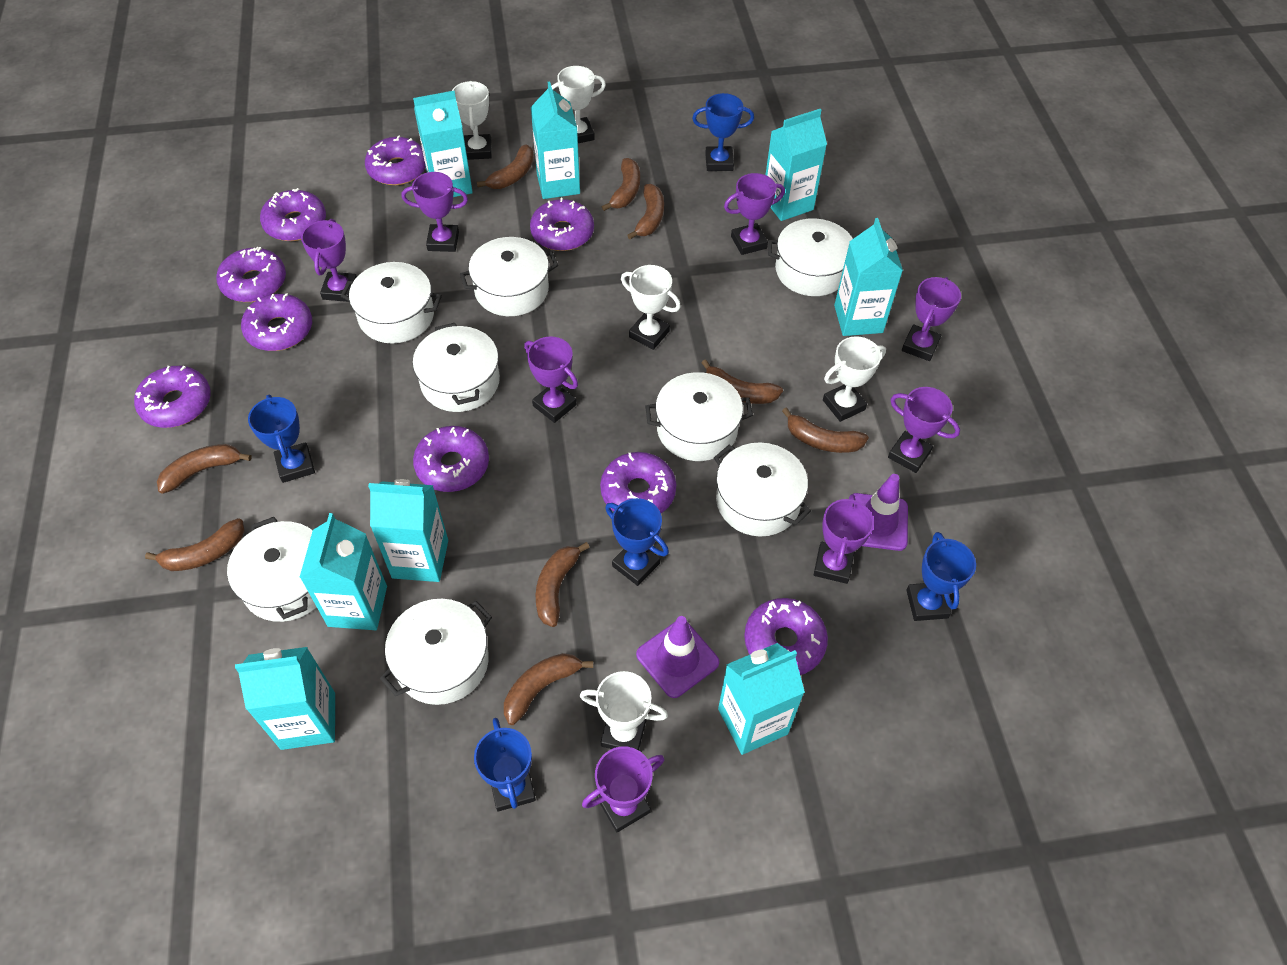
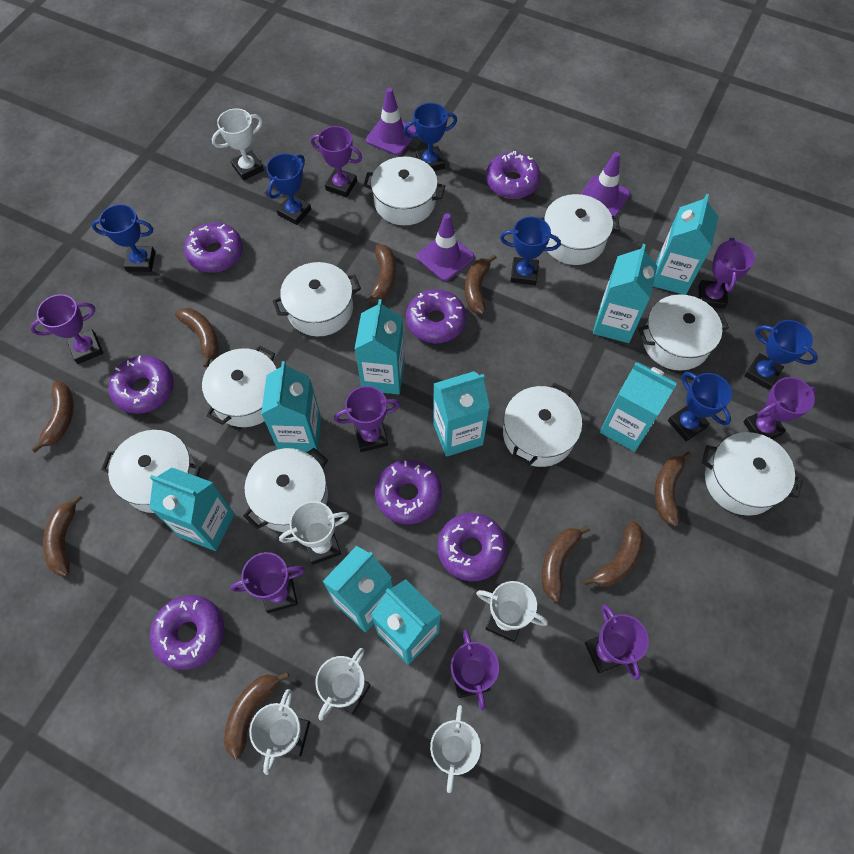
blue trophy: 5 -> 6
purple donut: 9 -> 7
purple traffic cone: 2 -> 3
turquoise carton: 8 -> 9
white pot: 8 -> 9
white trophy: 5 -> 6

